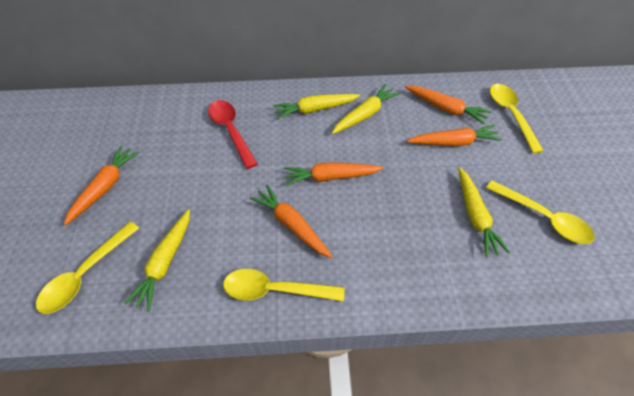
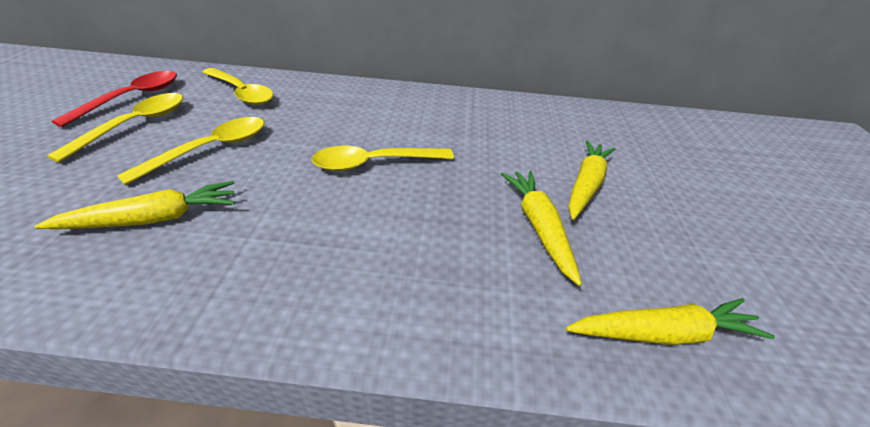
orange carrot: 5 -> 0

